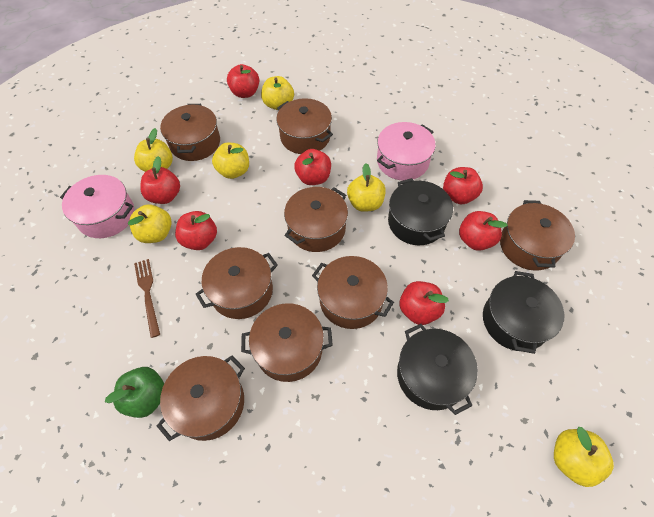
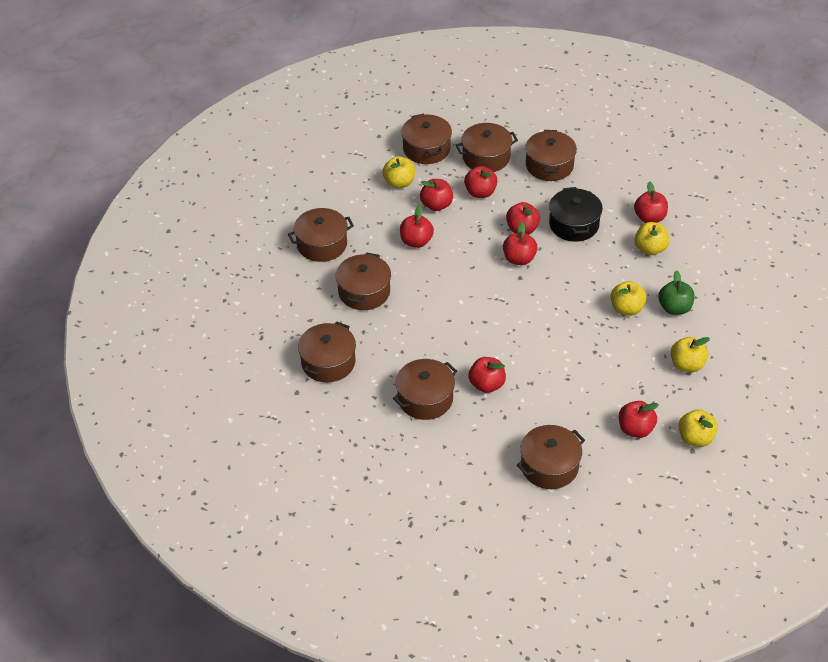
black pot: 3 -> 1
brown fork: 1 -> 0
pink pot: 2 -> 0
red apple: 7 -> 8
yellow apple: 6 -> 5

